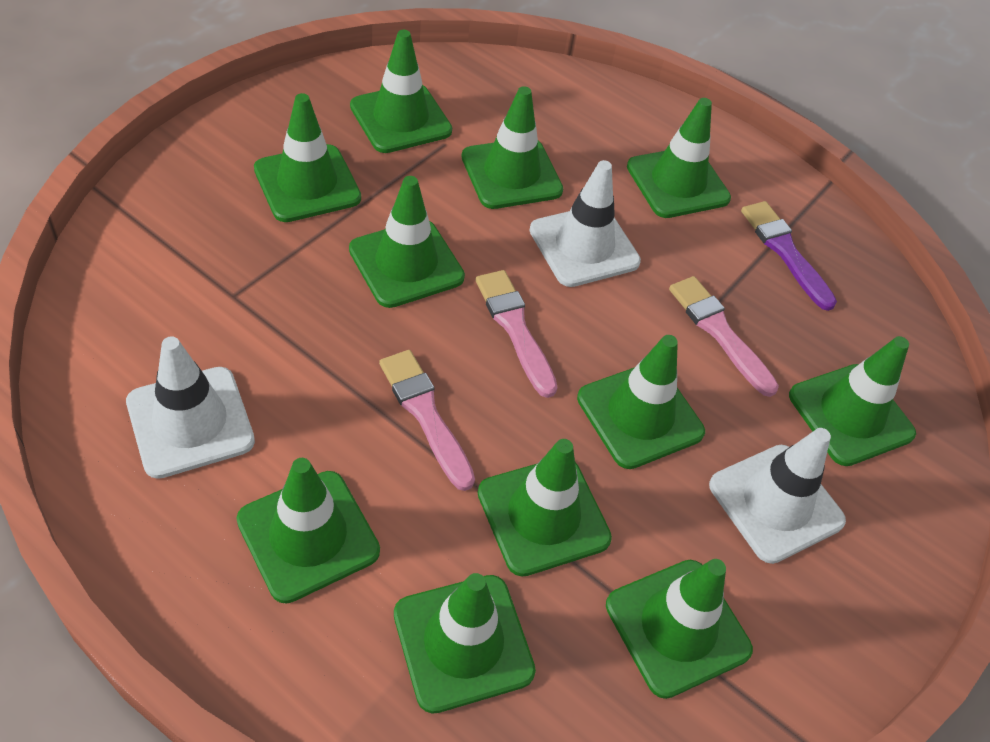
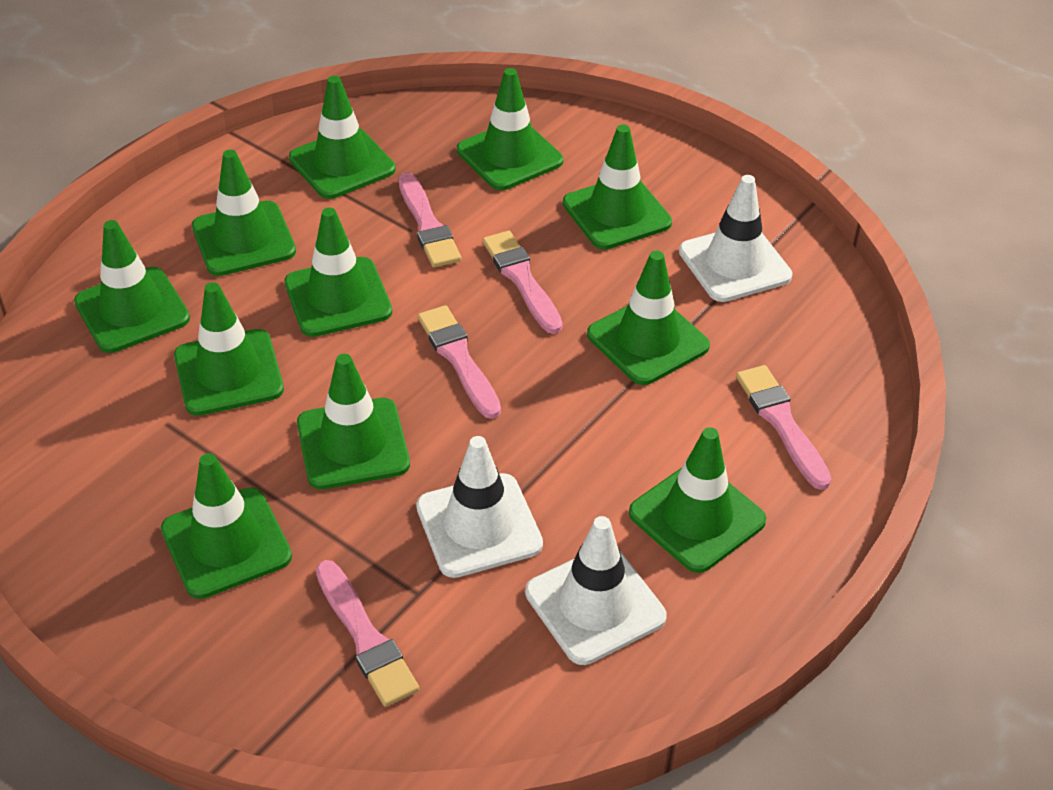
pink brush: 3 -> 5
purple brush: 1 -> 0

